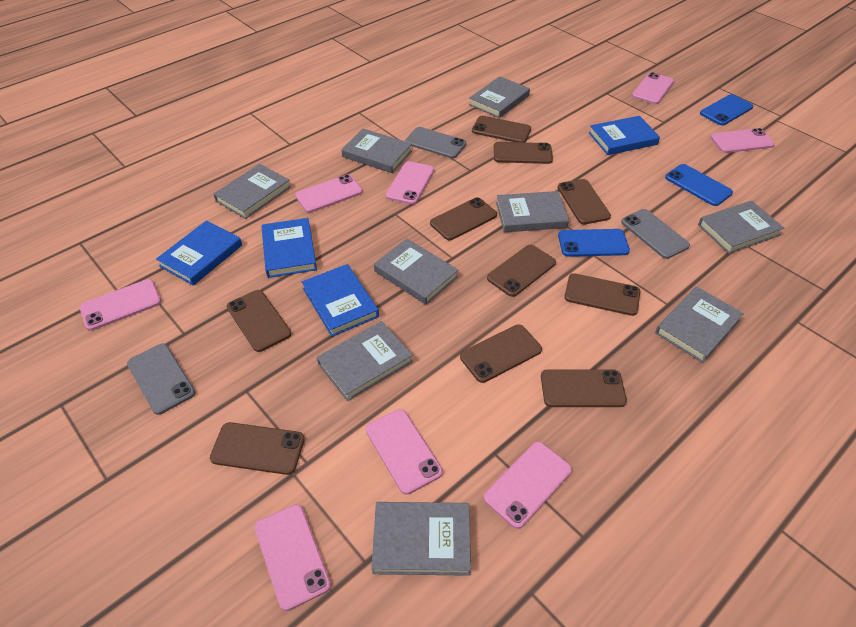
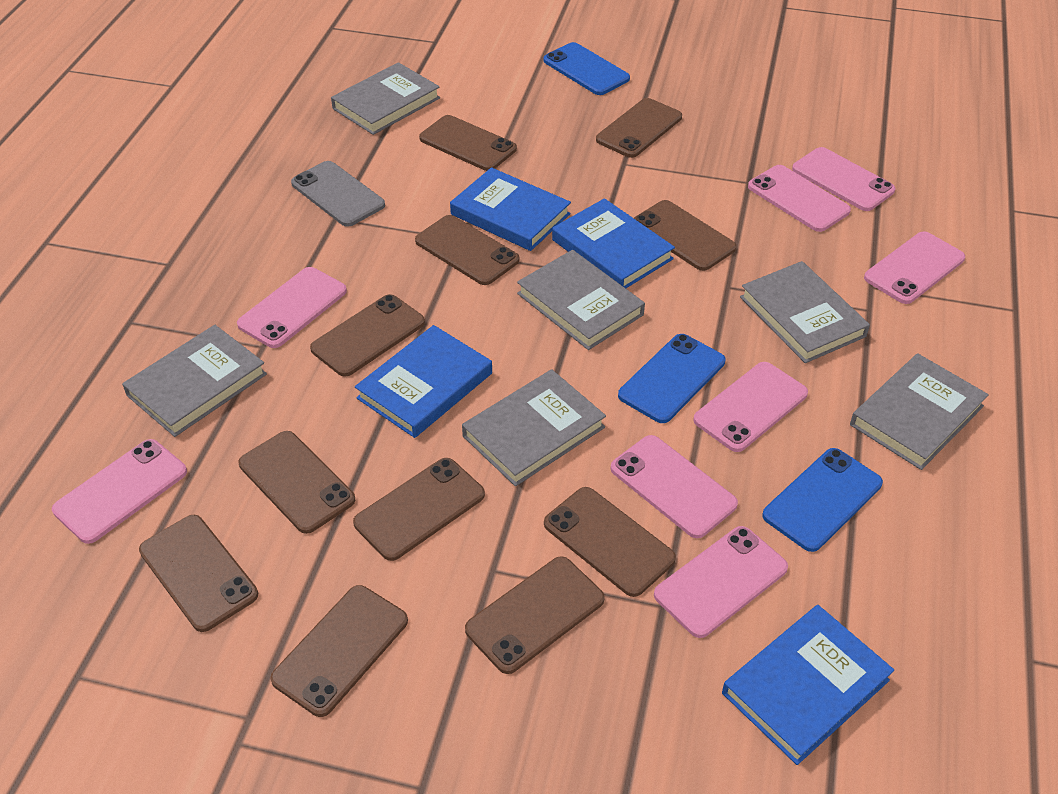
brown phone: 10 -> 11
grey book: 9 -> 6
grey phone: 3 -> 1

